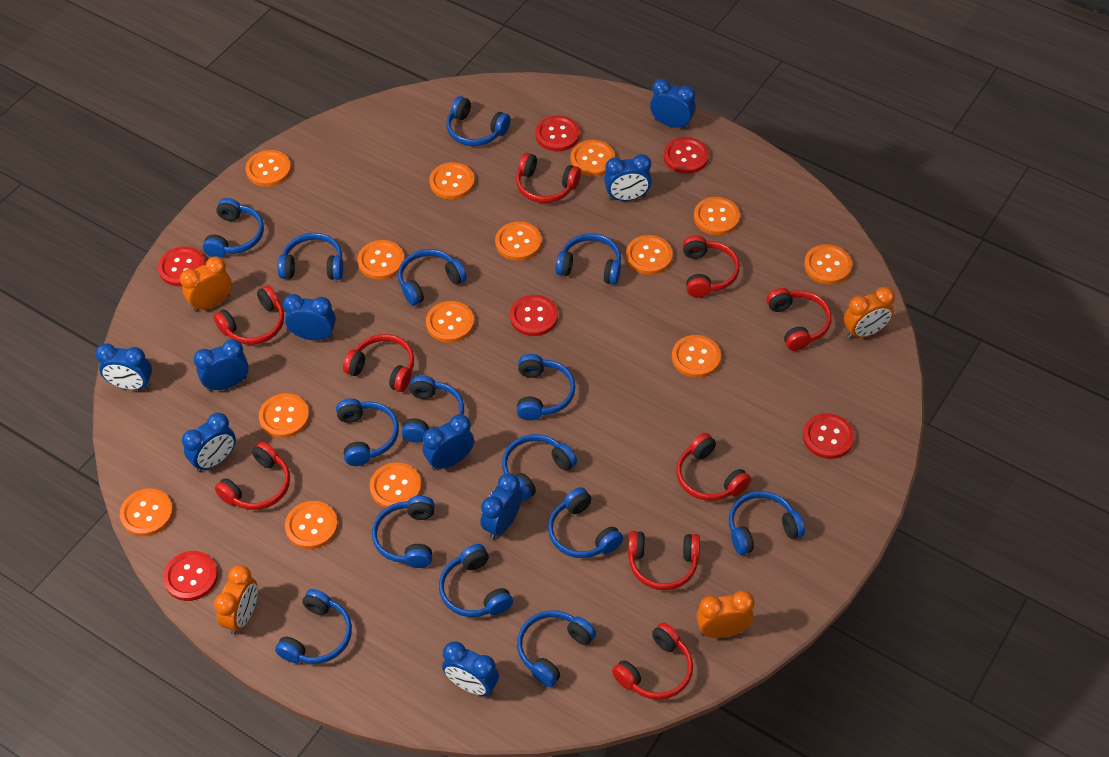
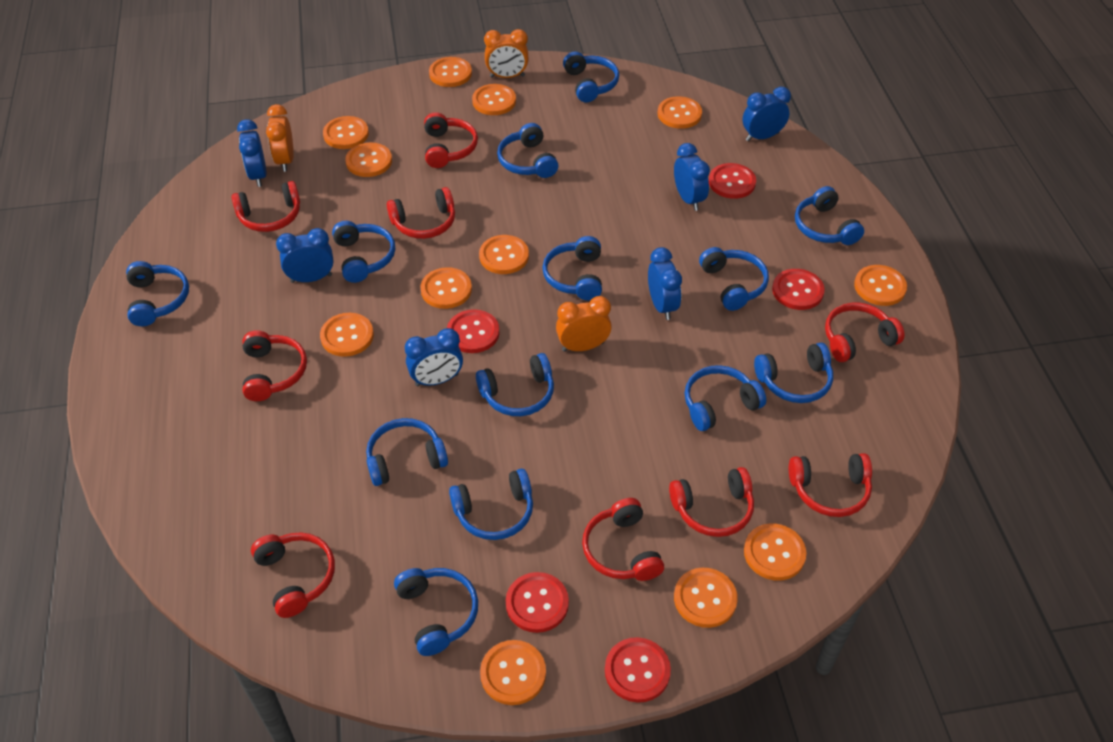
blue clock: 9 -> 6
blue headphones: 15 -> 13
orange button: 14 -> 12
orange clock: 4 -> 3
red button: 6 -> 5

